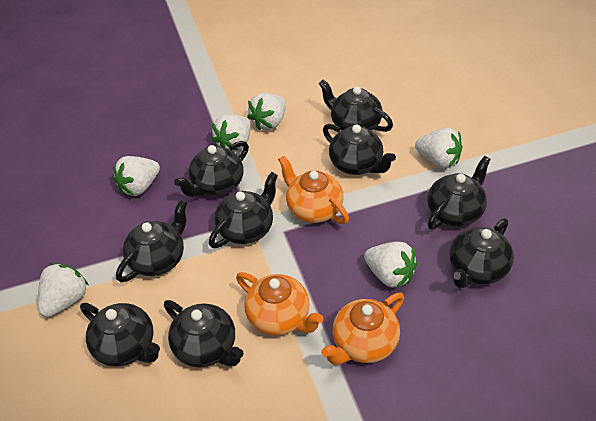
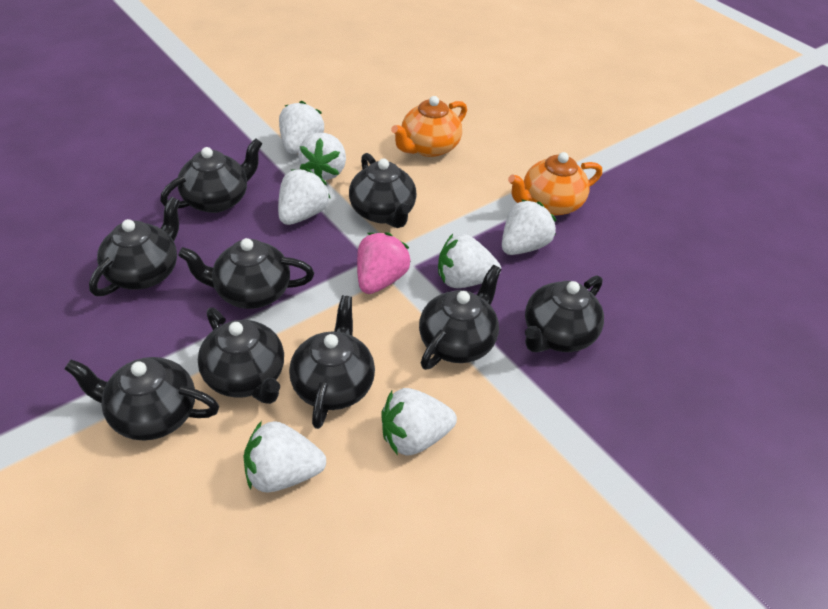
orange teapot: 3 -> 2
pink strawberry: 0 -> 1
white strawberry: 6 -> 7

